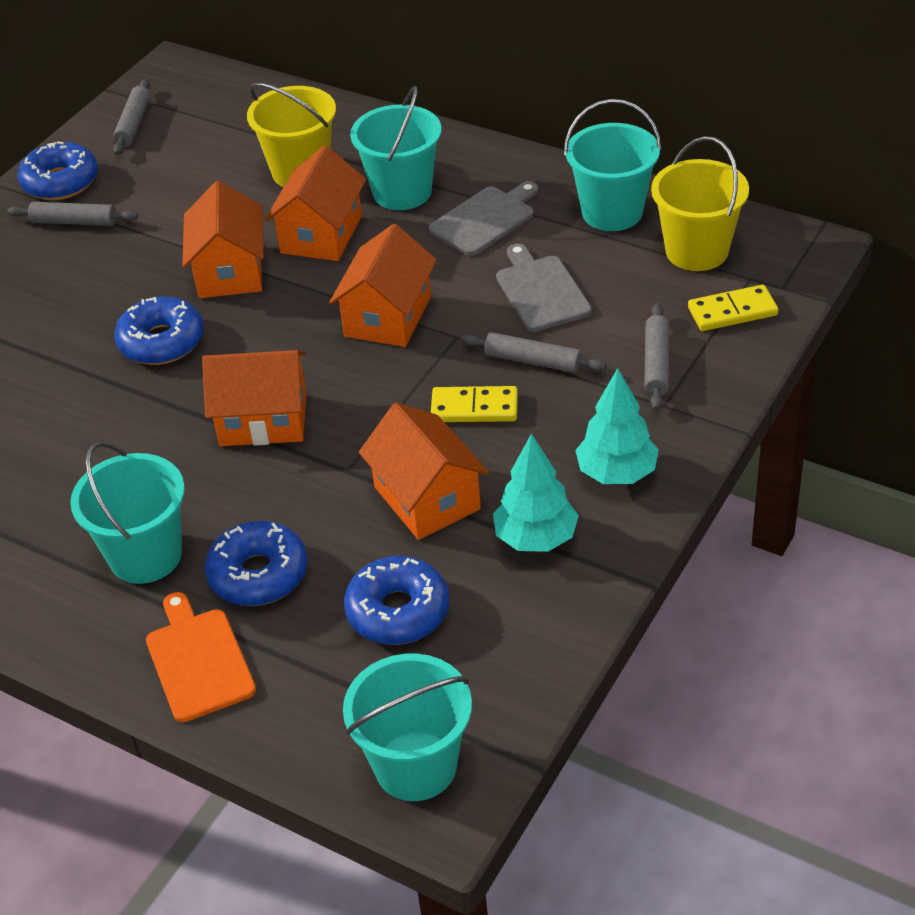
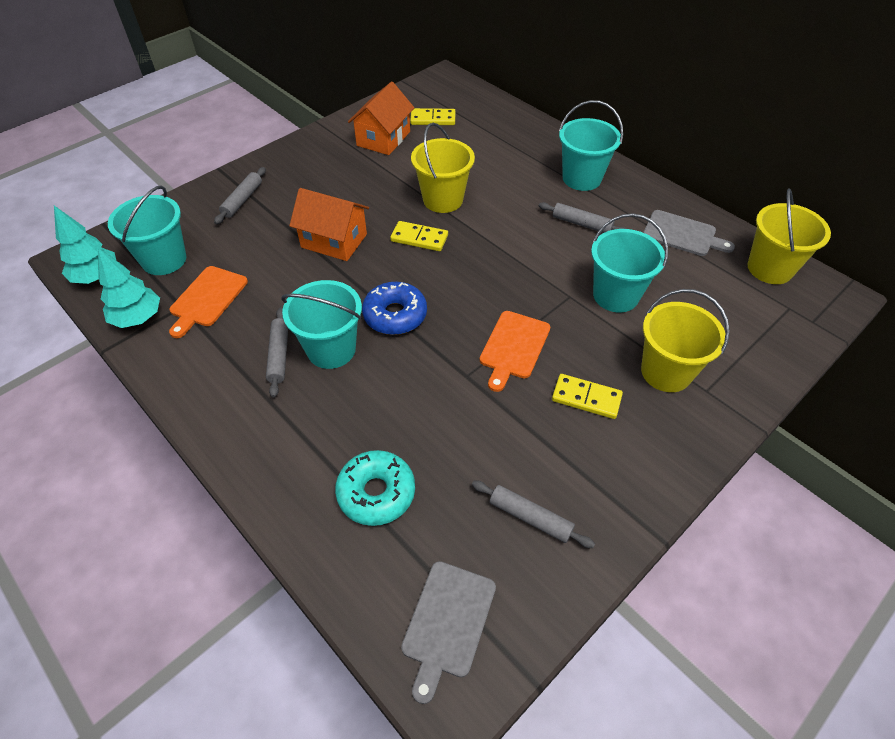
blue donut: 4 -> 1
orange cutting board: 1 -> 2
orange house: 5 -> 2
turquoise donut: 0 -> 1
yellow bucket: 2 -> 3
yellow domino: 2 -> 3

